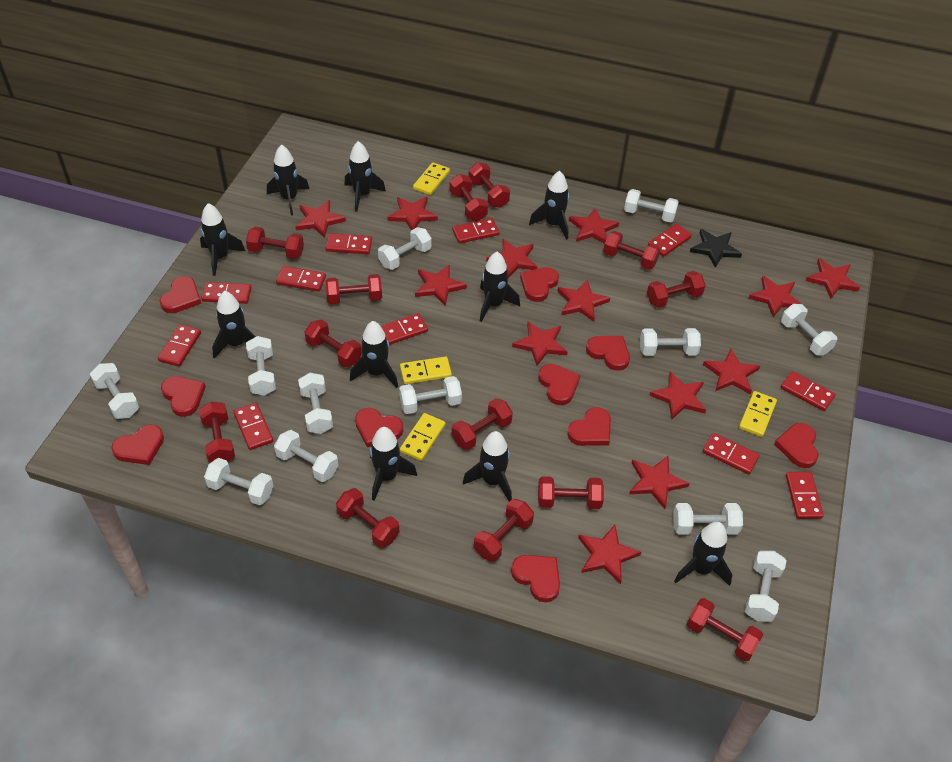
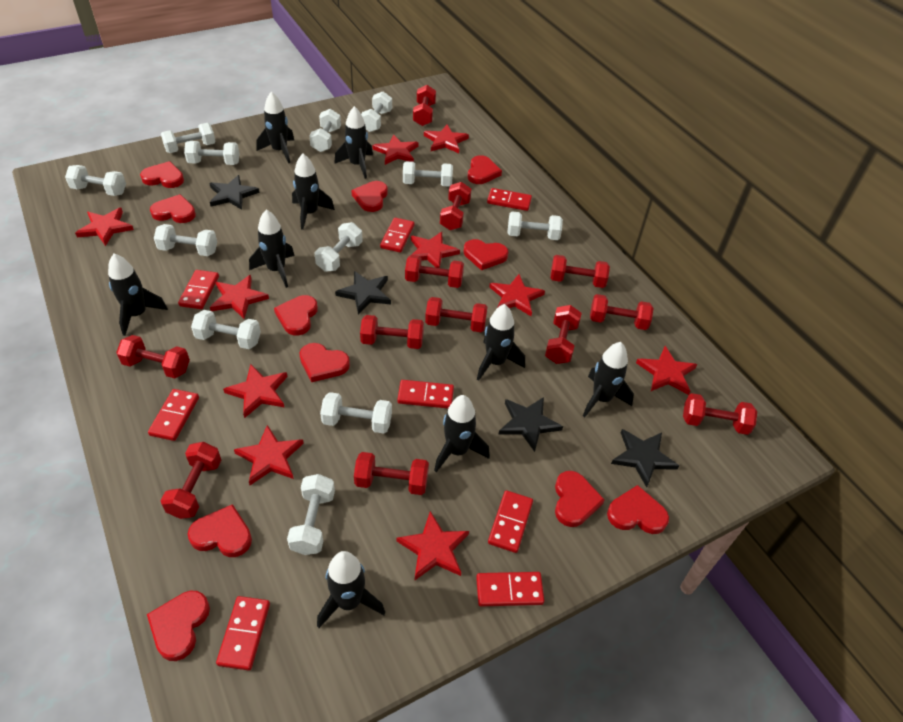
black rocket: 10 -> 9
black star: 1 -> 4
red domino: 11 -> 8
red dumbbell: 13 -> 12
red heart: 10 -> 11
red star: 13 -> 10
yellow domino: 4 -> 0

